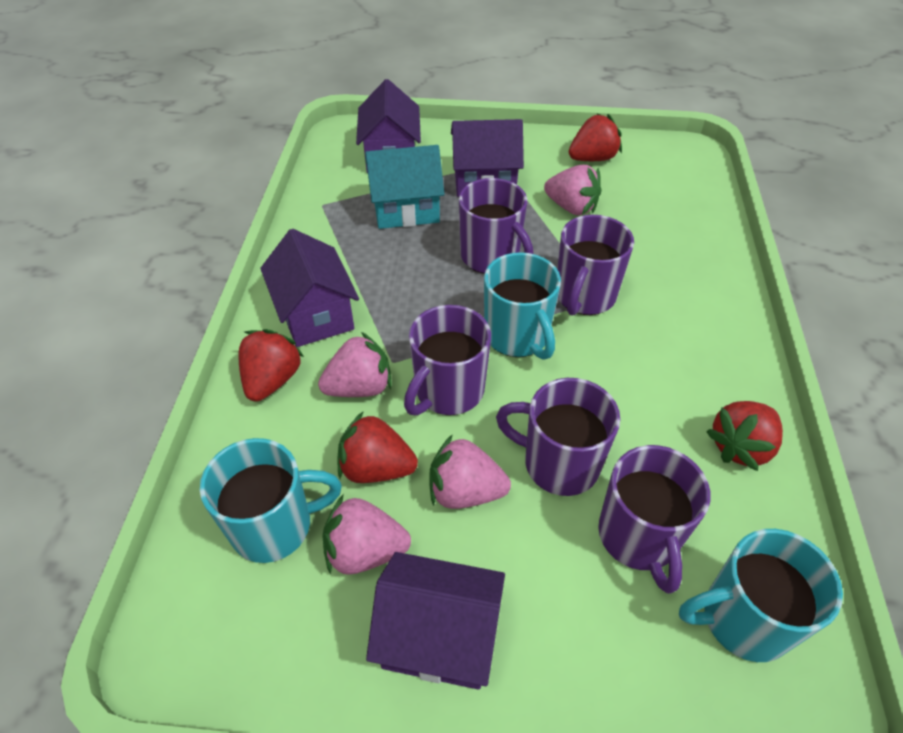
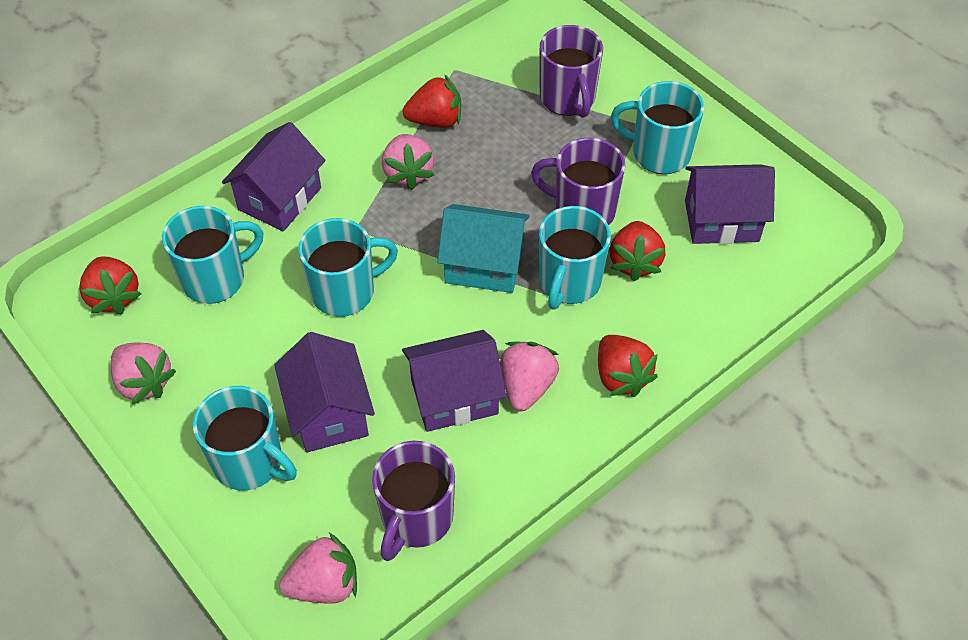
purple mug: 5 -> 3
turquoise mug: 3 -> 5

